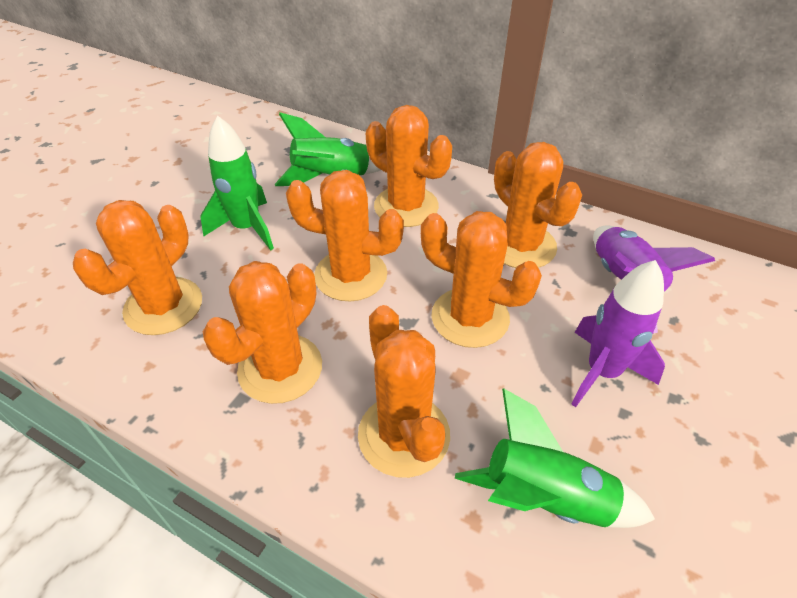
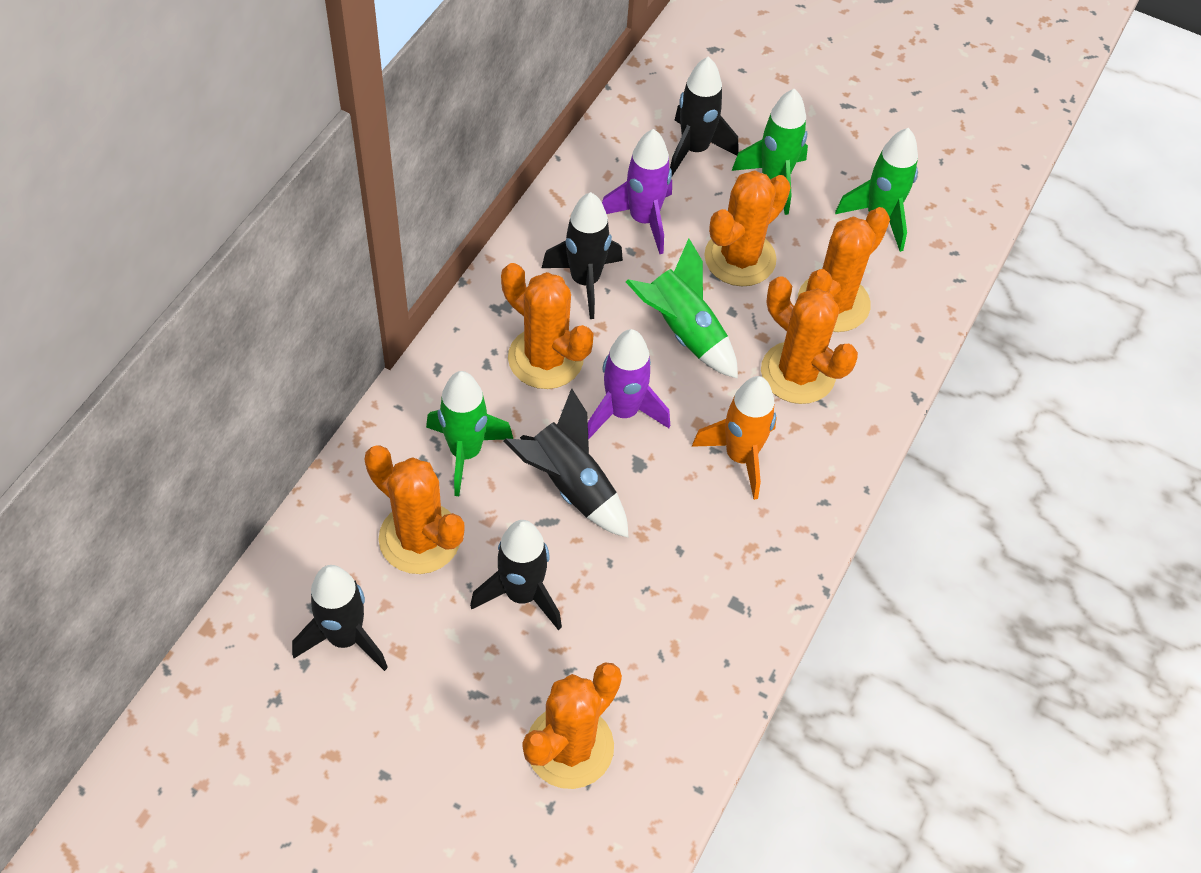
black rocket: 0 -> 5
green rocket: 3 -> 4
orange cactus: 7 -> 6
orange rocket: 0 -> 1

